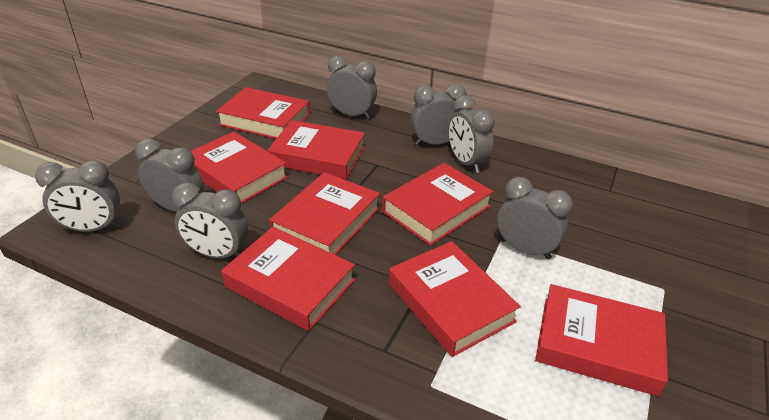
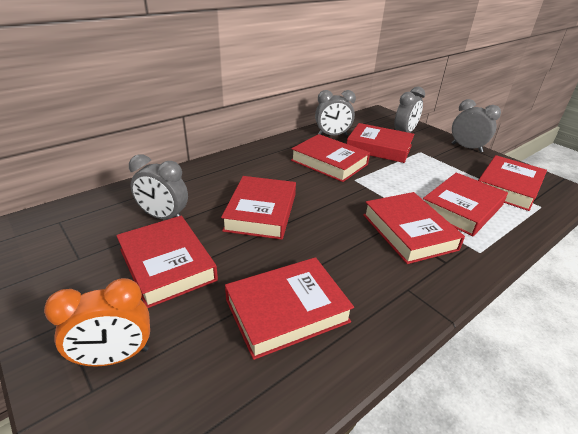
grey clock: 7 -> 4
orange clock: 0 -> 1

